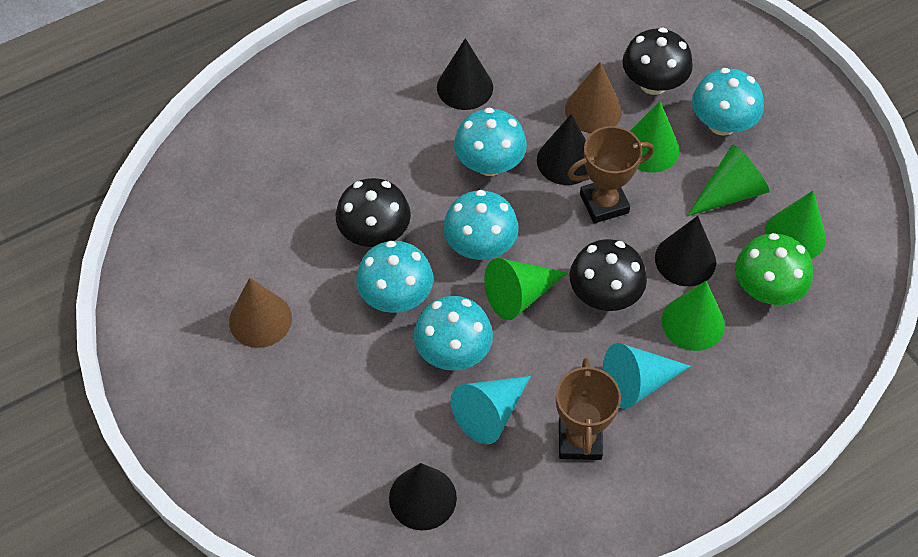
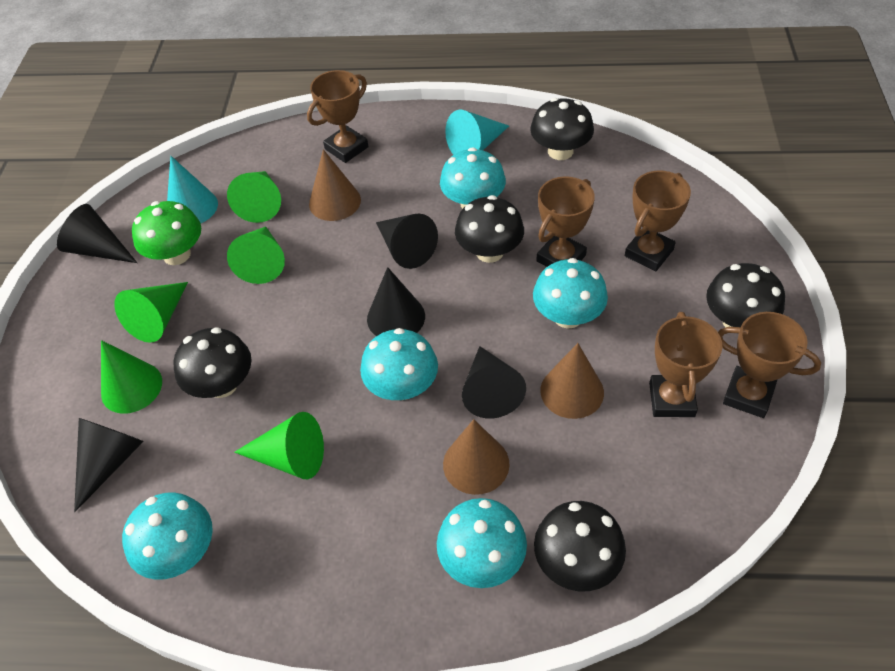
black cone: 4 -> 5
black mushroom: 3 -> 5
brown cone: 2 -> 3
brown trophy: 2 -> 5

